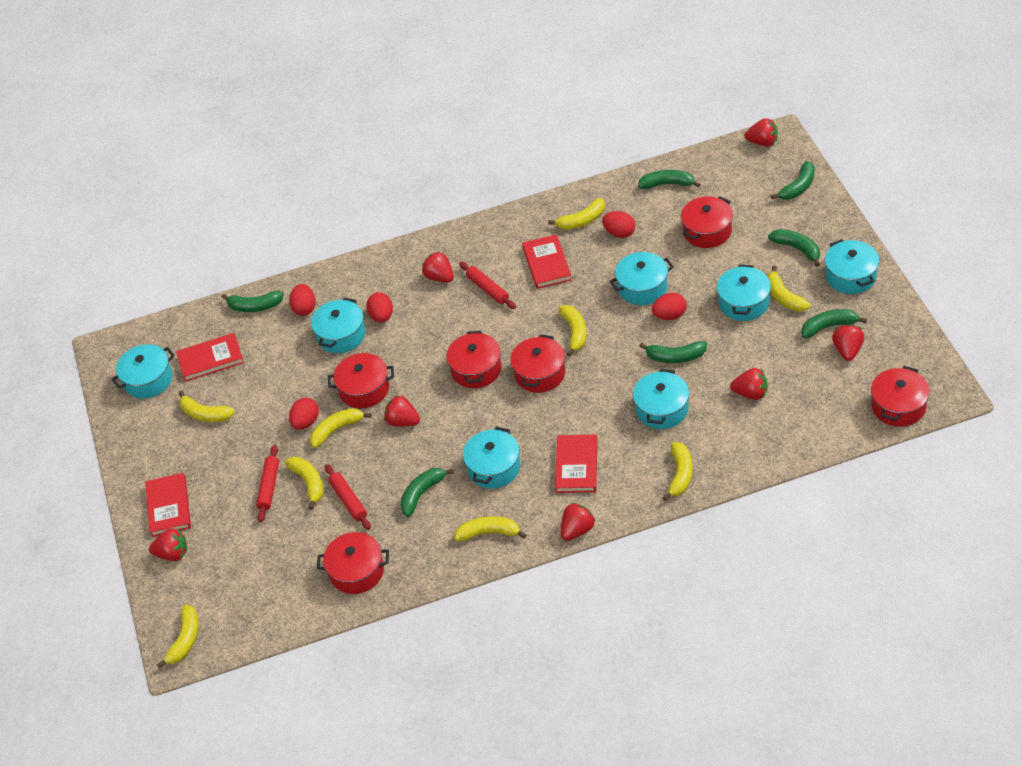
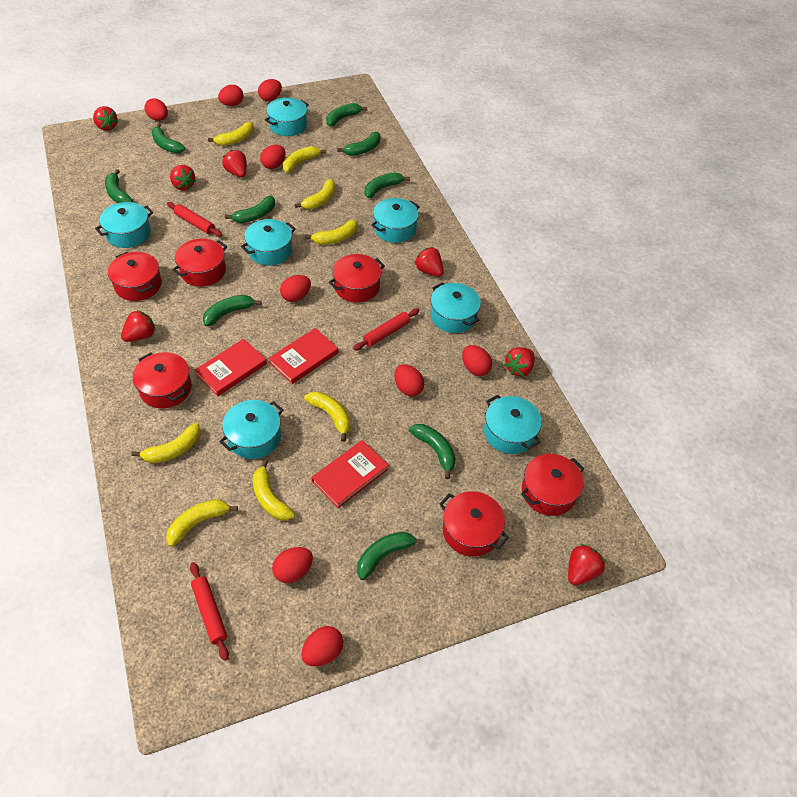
green banana: 7 -> 9
red book: 4 -> 3
red egg: 5 -> 9
yellow banana: 9 -> 8

